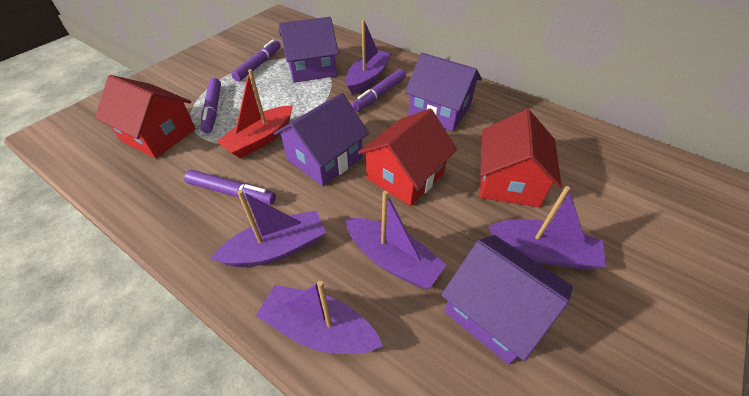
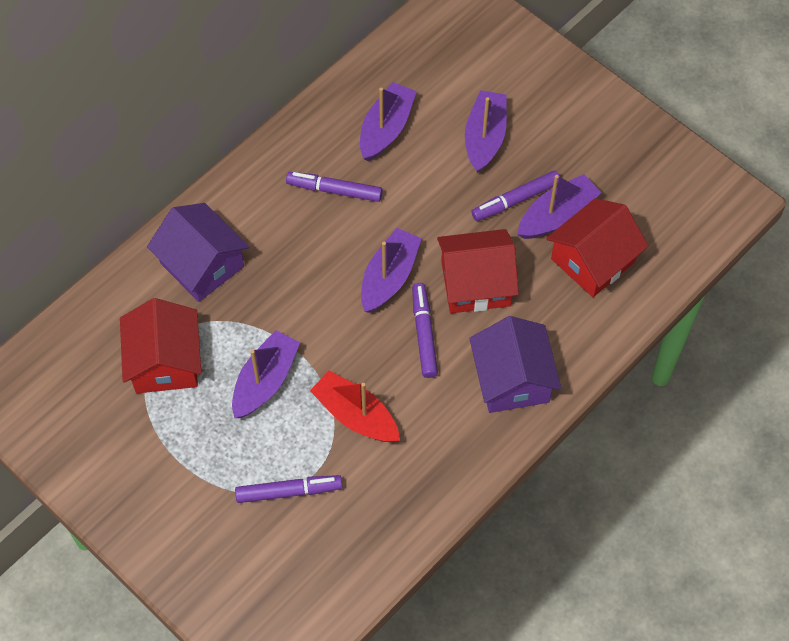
purple house: 4 -> 2

